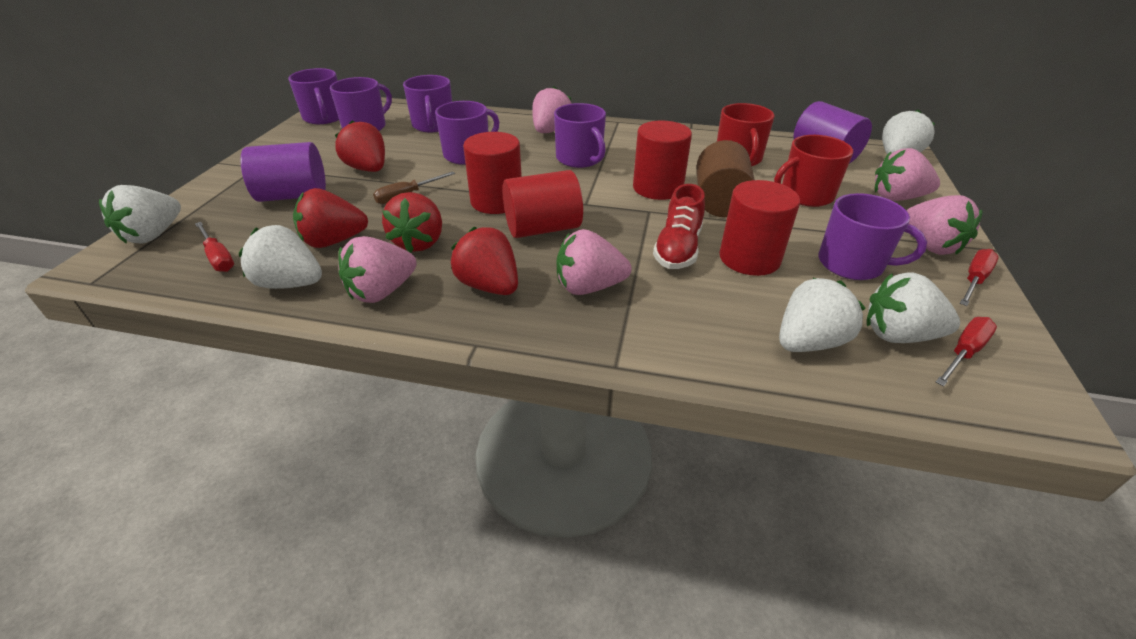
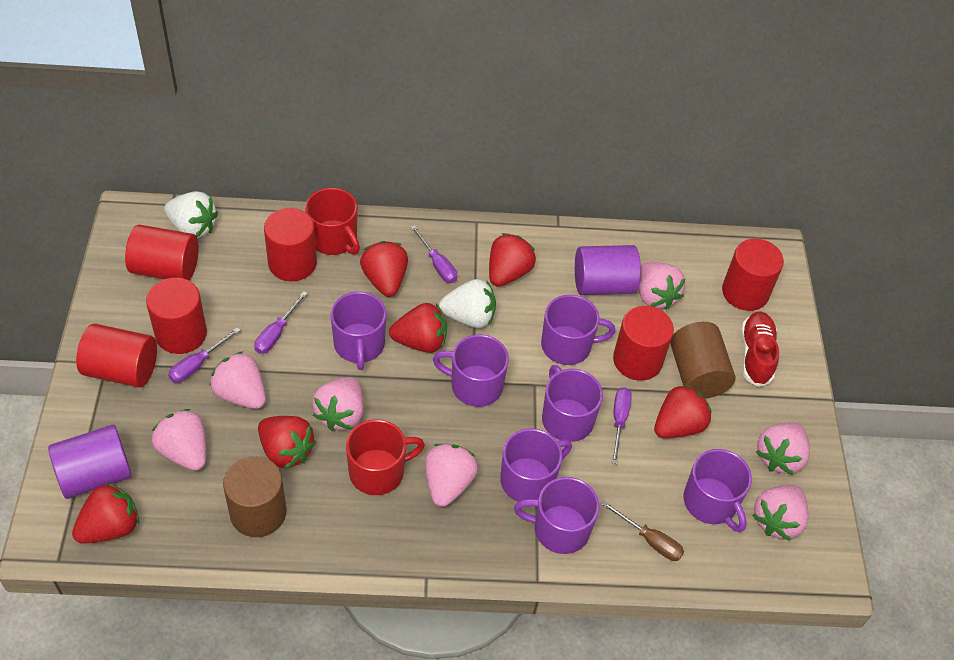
brown cylinder: 1 -> 2
pink strawberry: 5 -> 7
purple mug: 6 -> 7
purple screwdriver: 0 -> 4
red cylinder: 4 -> 6
red screwdriver: 3 -> 0
red strawberry: 4 -> 6
white strawberry: 5 -> 2

